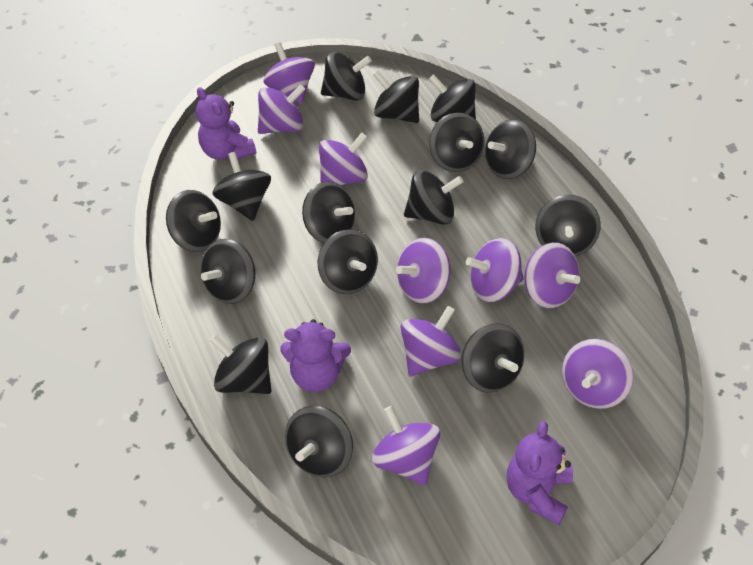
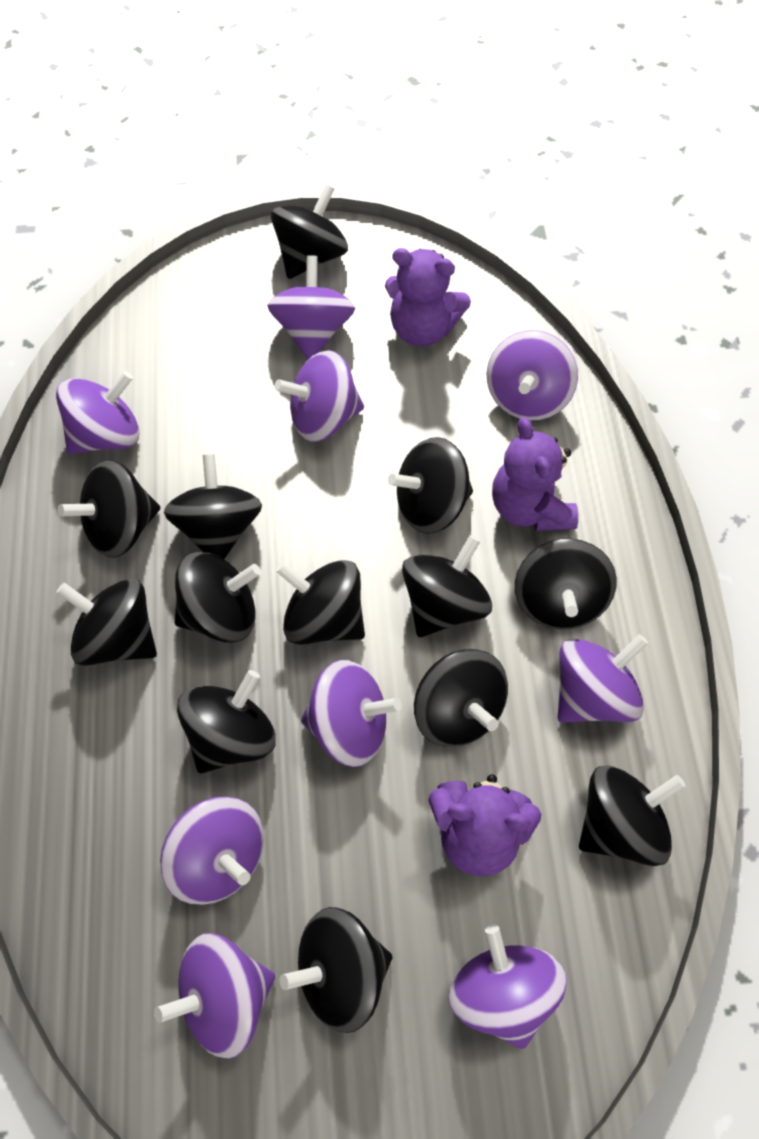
black spinning top: 15 -> 13

